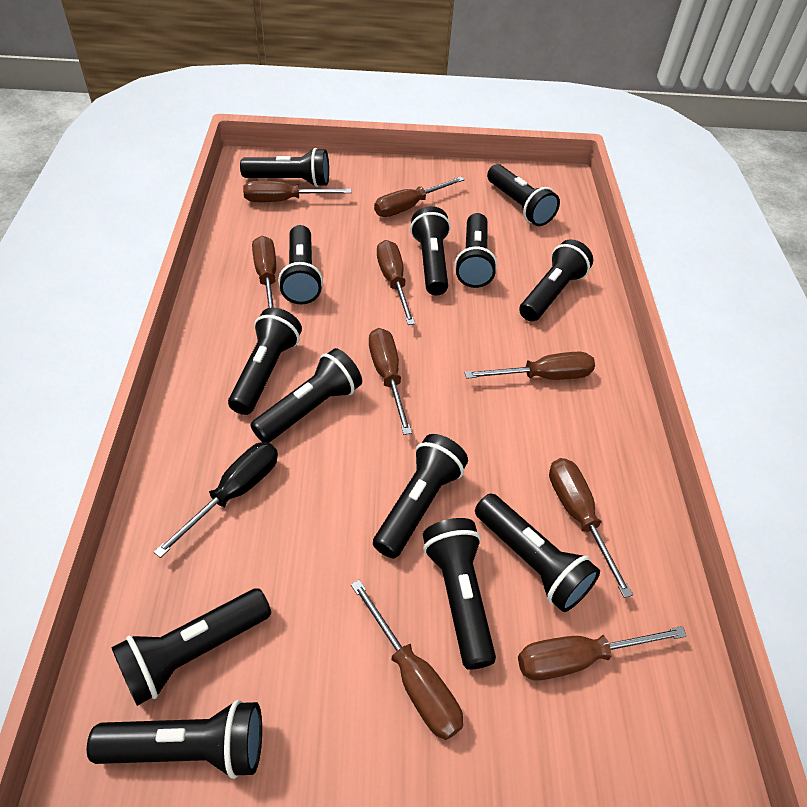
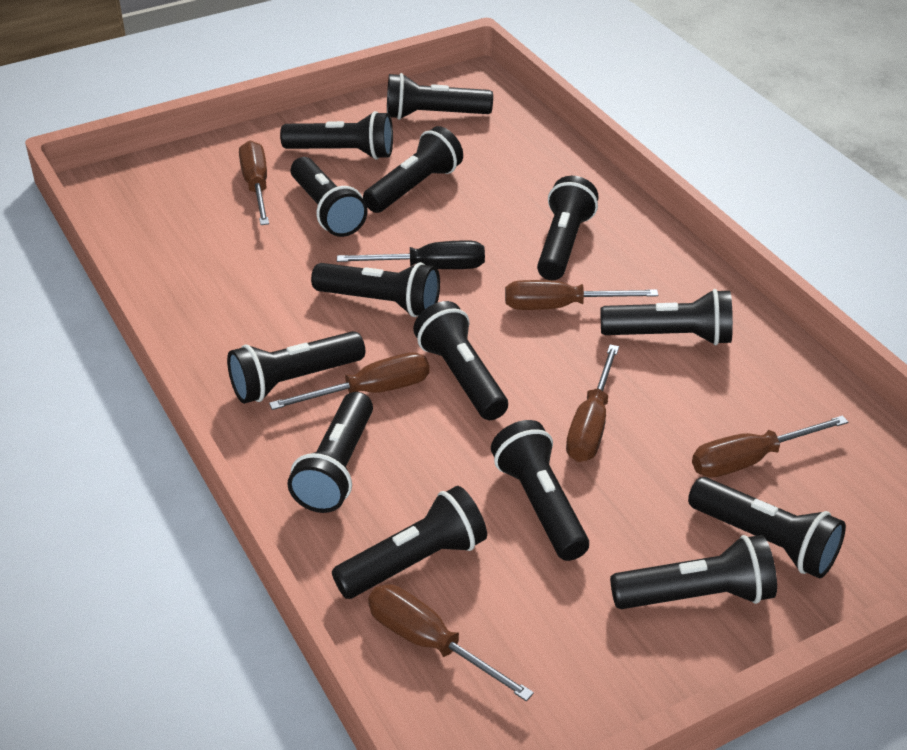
black flashlight: 13 -> 14
brown screwdriver: 9 -> 6

